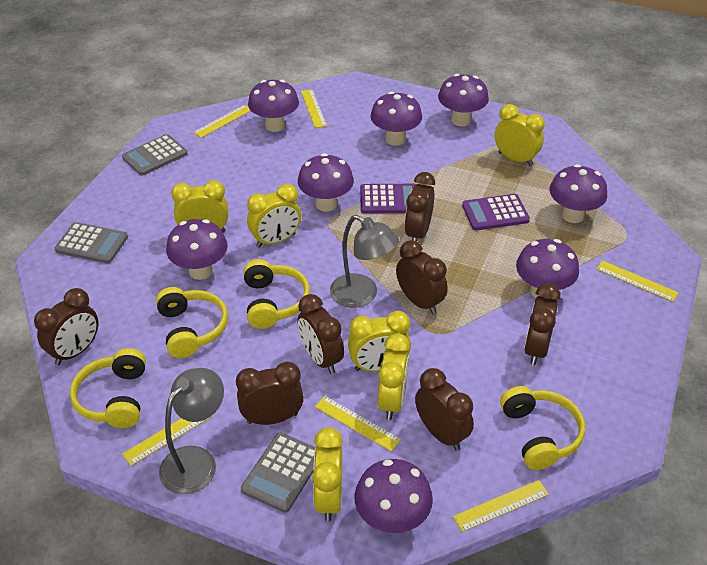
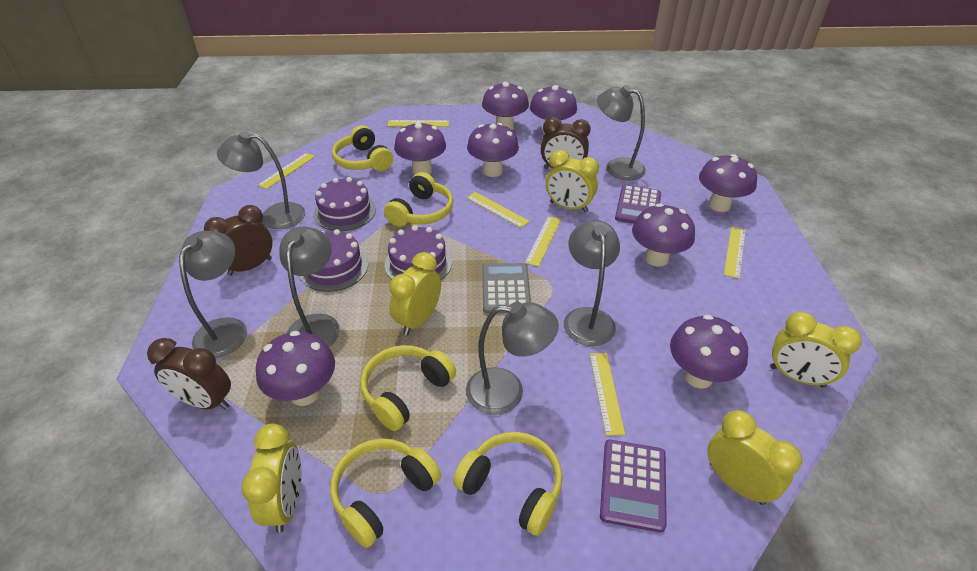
brown clock: 7 -> 3
grey calculator: 3 -> 1
grey lamp: 2 -> 6
purple cake: 0 -> 3
yellow clock: 6 -> 5
yellow headphones: 4 -> 5

